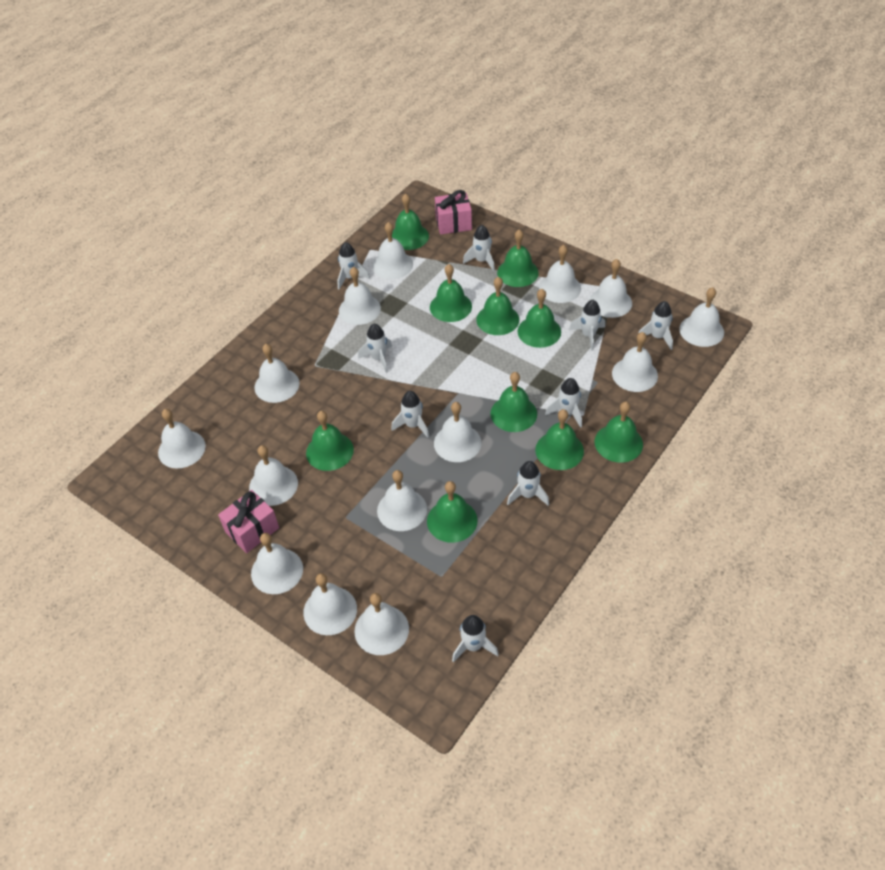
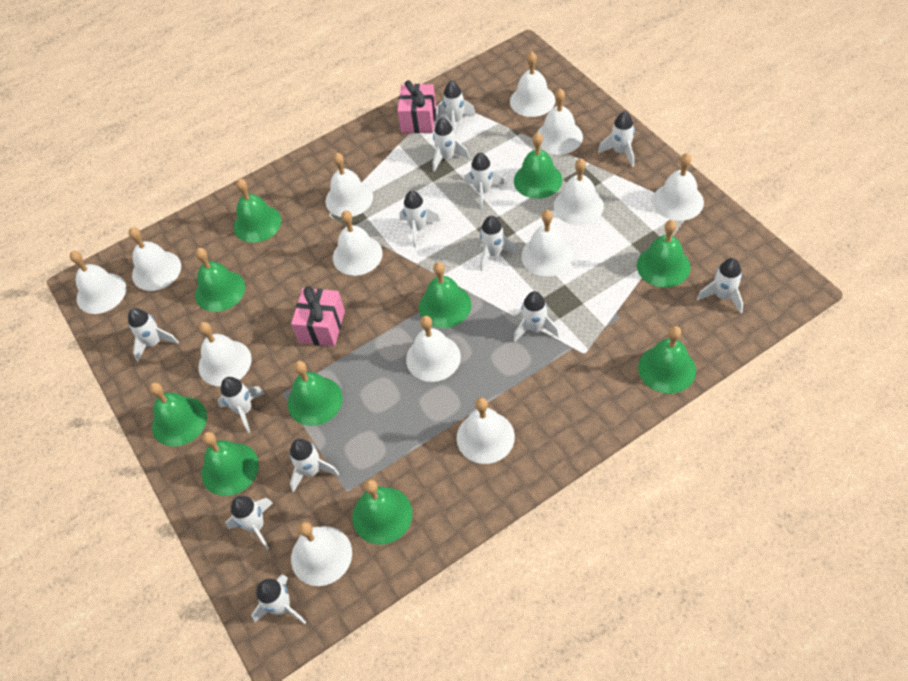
white bell: 14 -> 13
white rocket: 9 -> 13

